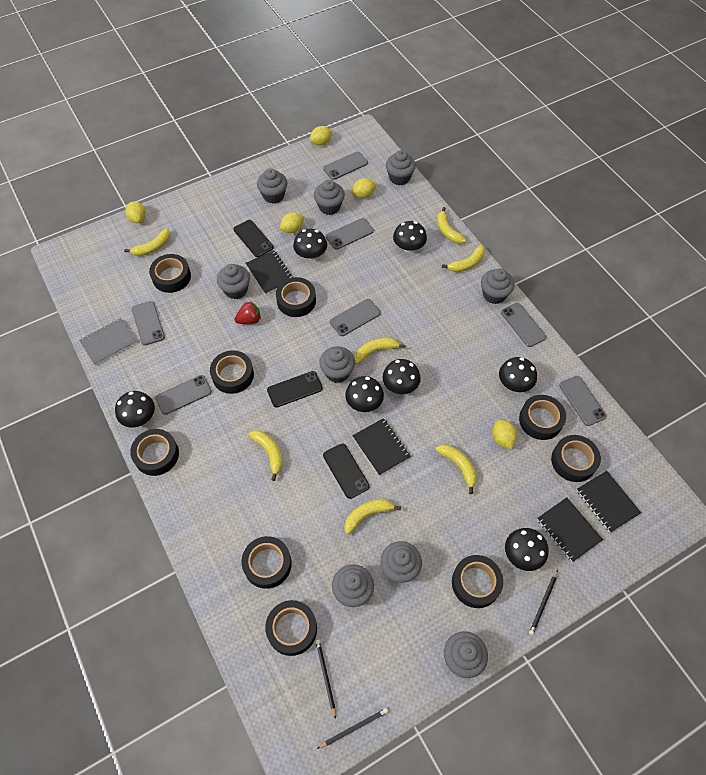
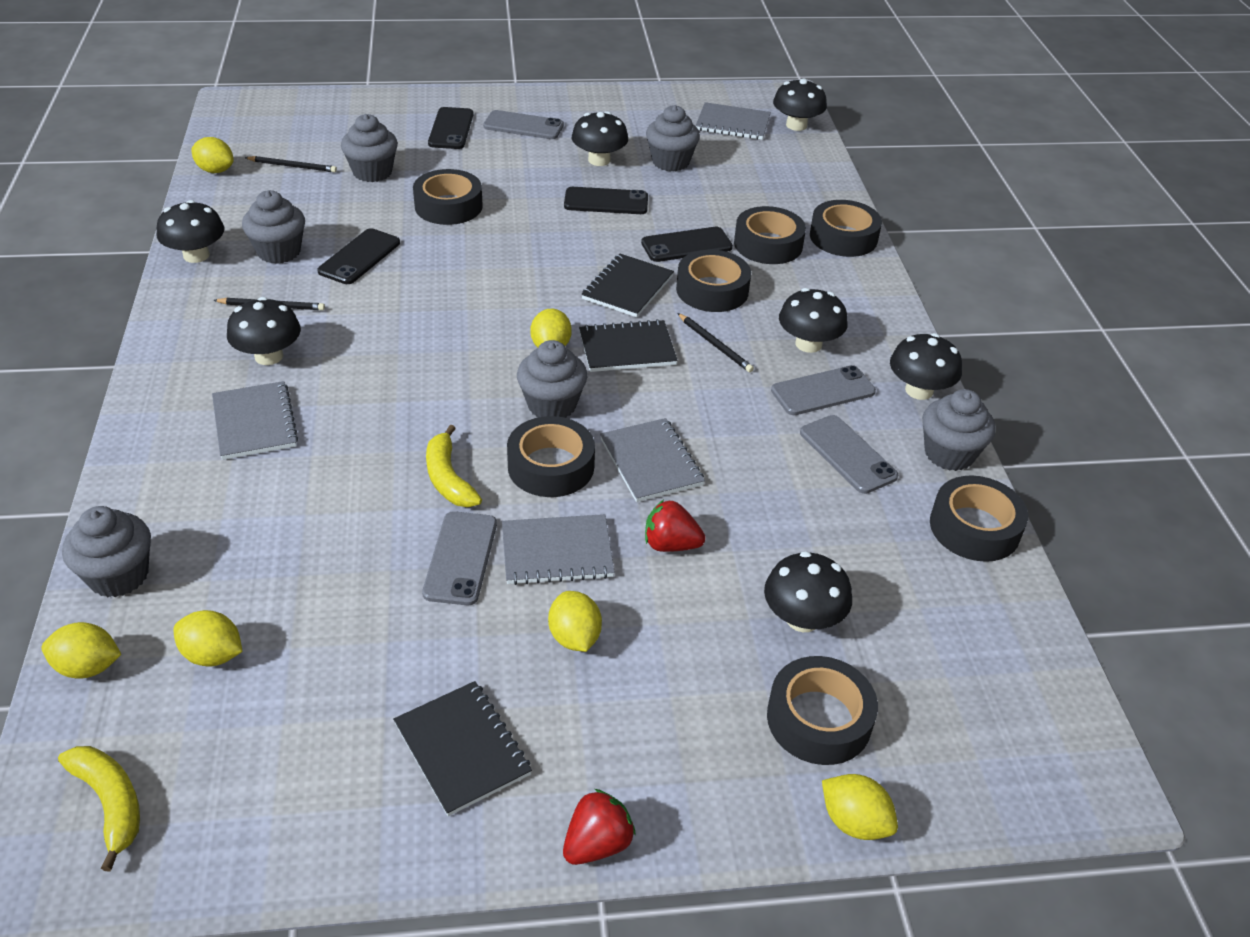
black notebook: 4 -> 3
black phone: 3 -> 4
black tape: 9 -> 7
grey cupcake: 9 -> 6
grey notebook: 1 -> 4
grey phone: 7 -> 4
red strawberry: 1 -> 2
yellow banana: 7 -> 2
yellow lemon: 5 -> 6

